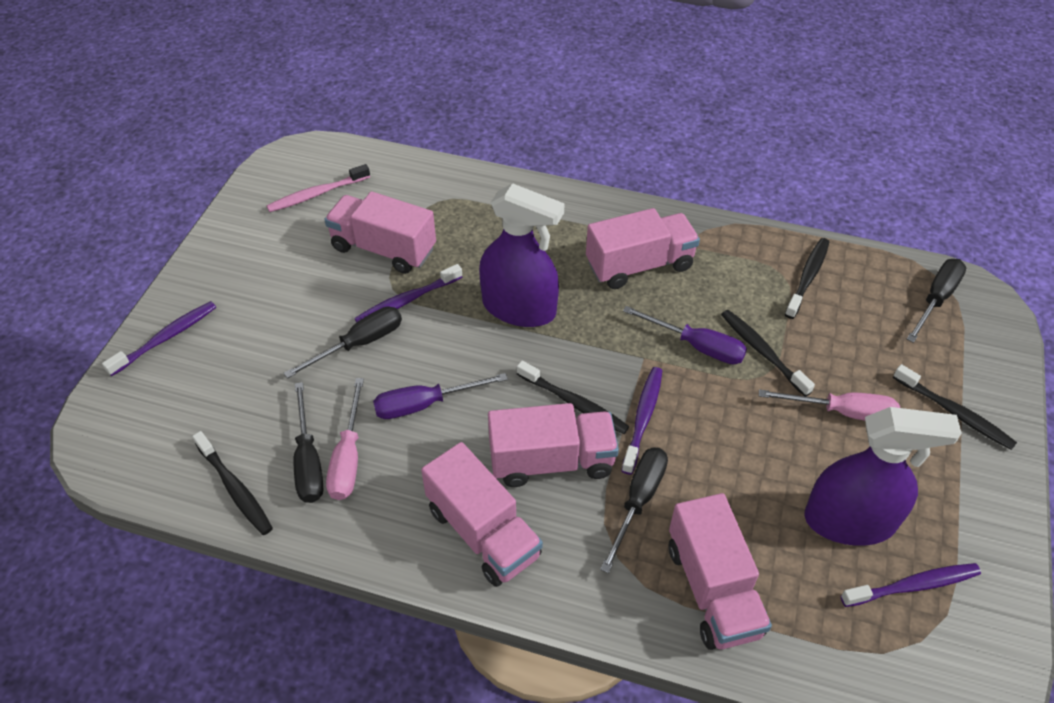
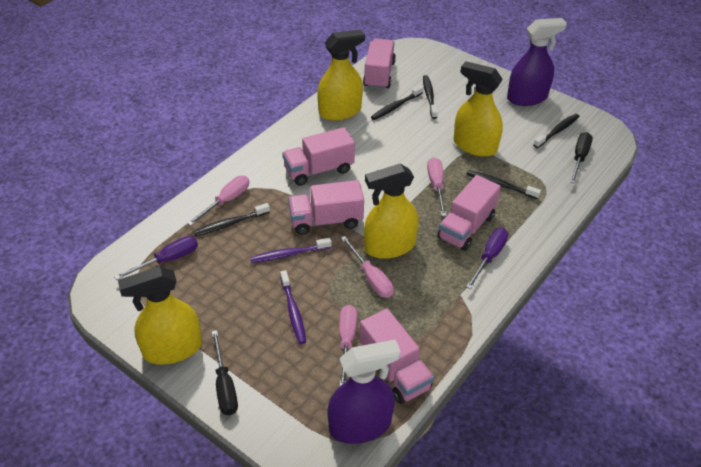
black screwdriver: 4 -> 2
pink screwdriver: 2 -> 4
pink toothbrush: 1 -> 0
purple toothbrush: 4 -> 2
yellow spray bottle: 0 -> 4

